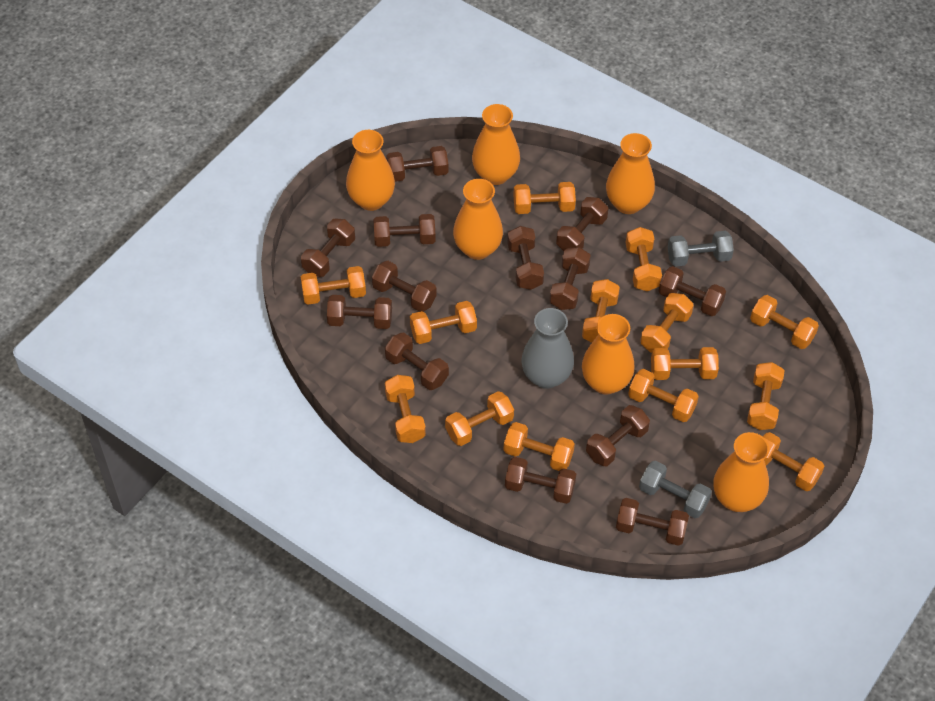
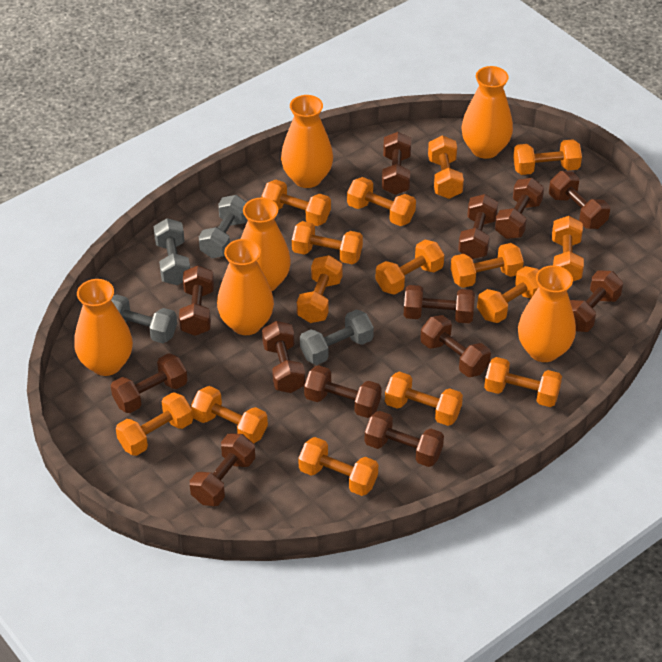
grey dumbbell: 2 -> 4
grey vase: 1 -> 0
orange dumbbell: 14 -> 15

